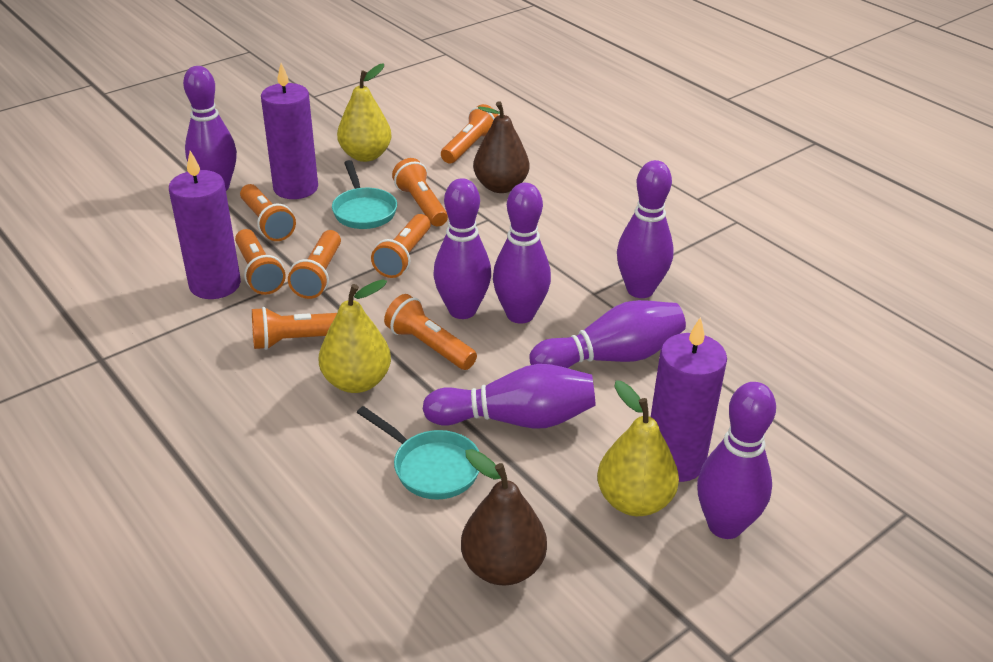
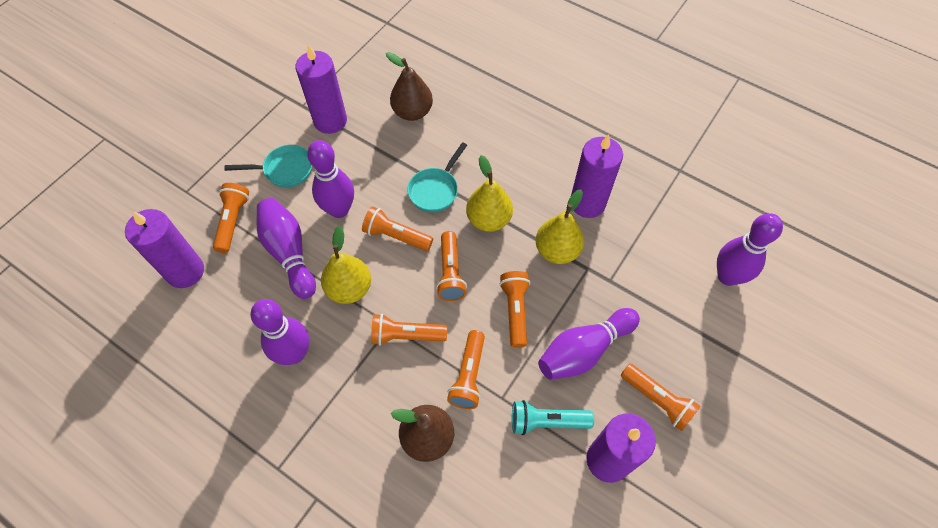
orange flashlight: 8 -> 7
purple bowling pin: 7 -> 5
purple candle: 3 -> 4
turquoise flashlight: 0 -> 1

